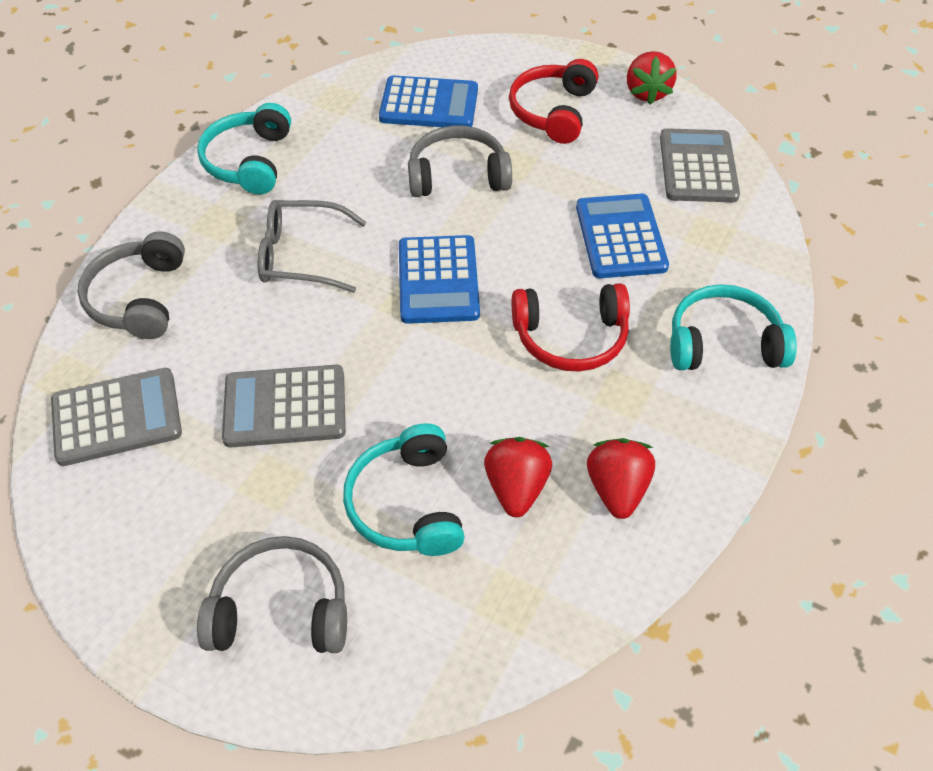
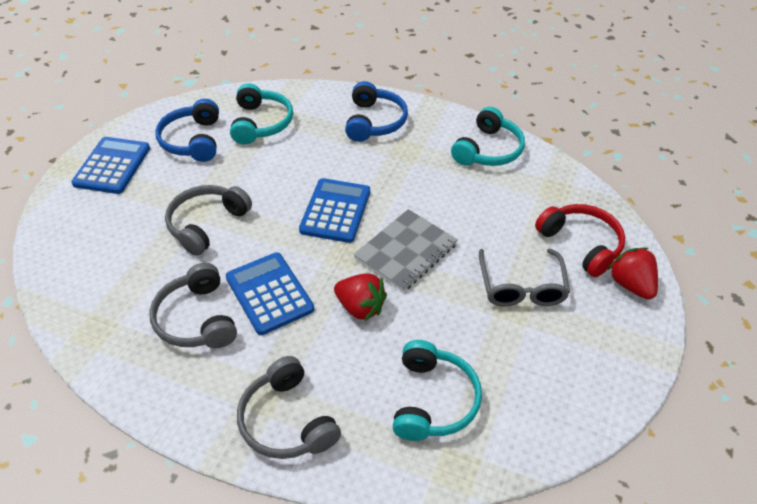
blue headphones: 0 -> 2
grey calculator: 3 -> 0
grey notebook: 0 -> 1
red headphones: 2 -> 1
red strawberry: 3 -> 2

